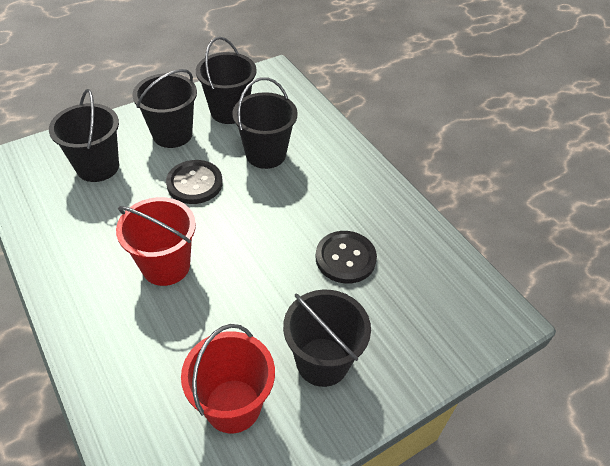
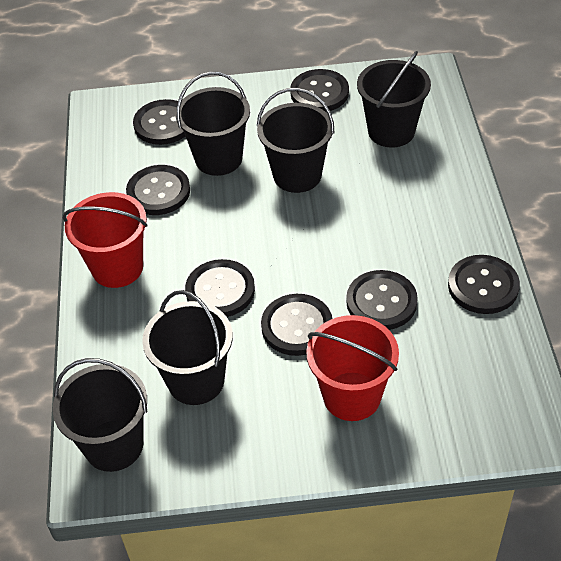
black button: 2 -> 7

